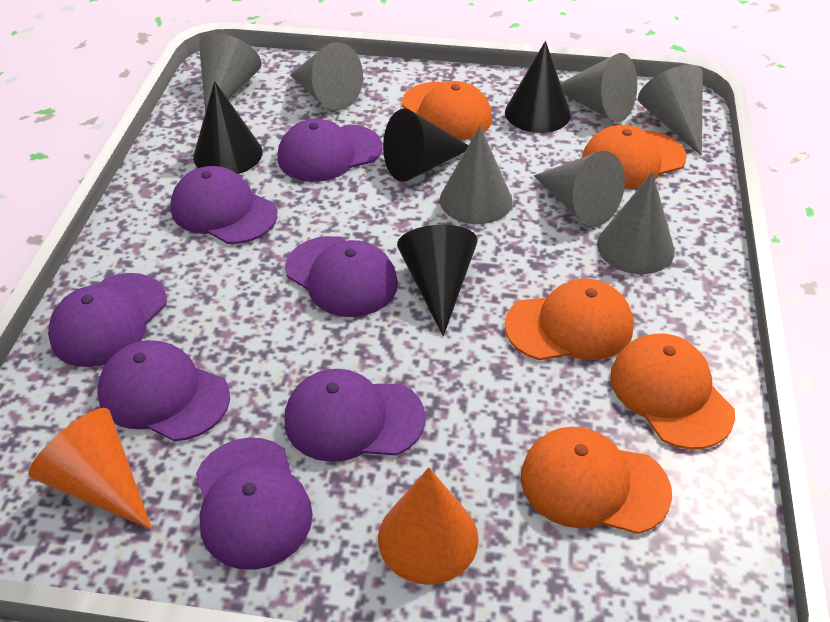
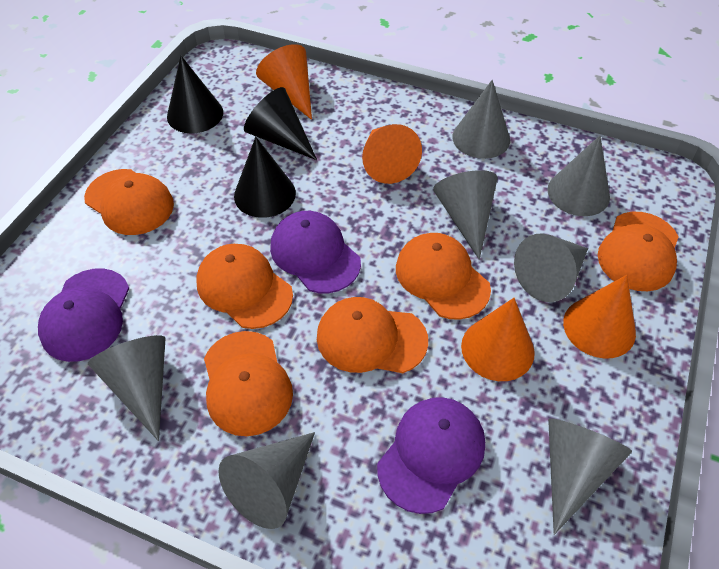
black cone: 4 -> 3
orange cap: 5 -> 6
orange cone: 2 -> 4
purple cap: 7 -> 3

